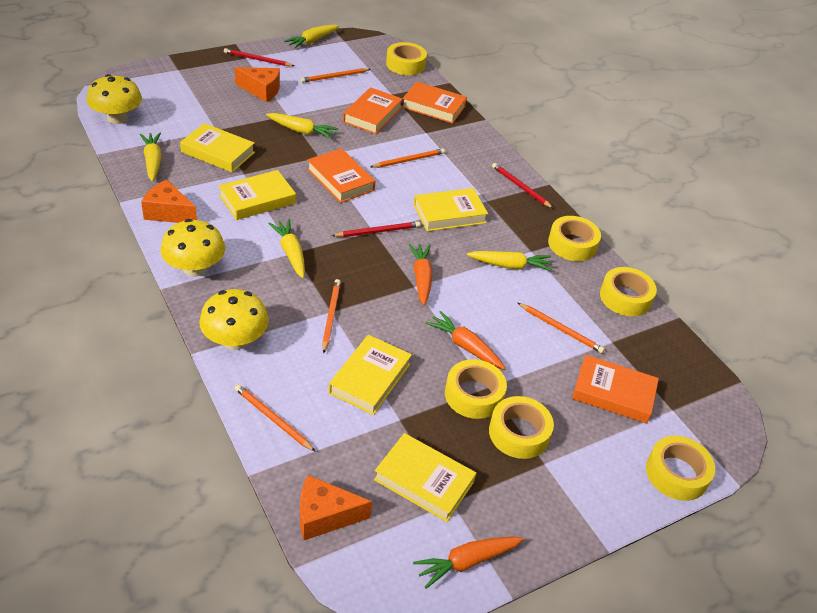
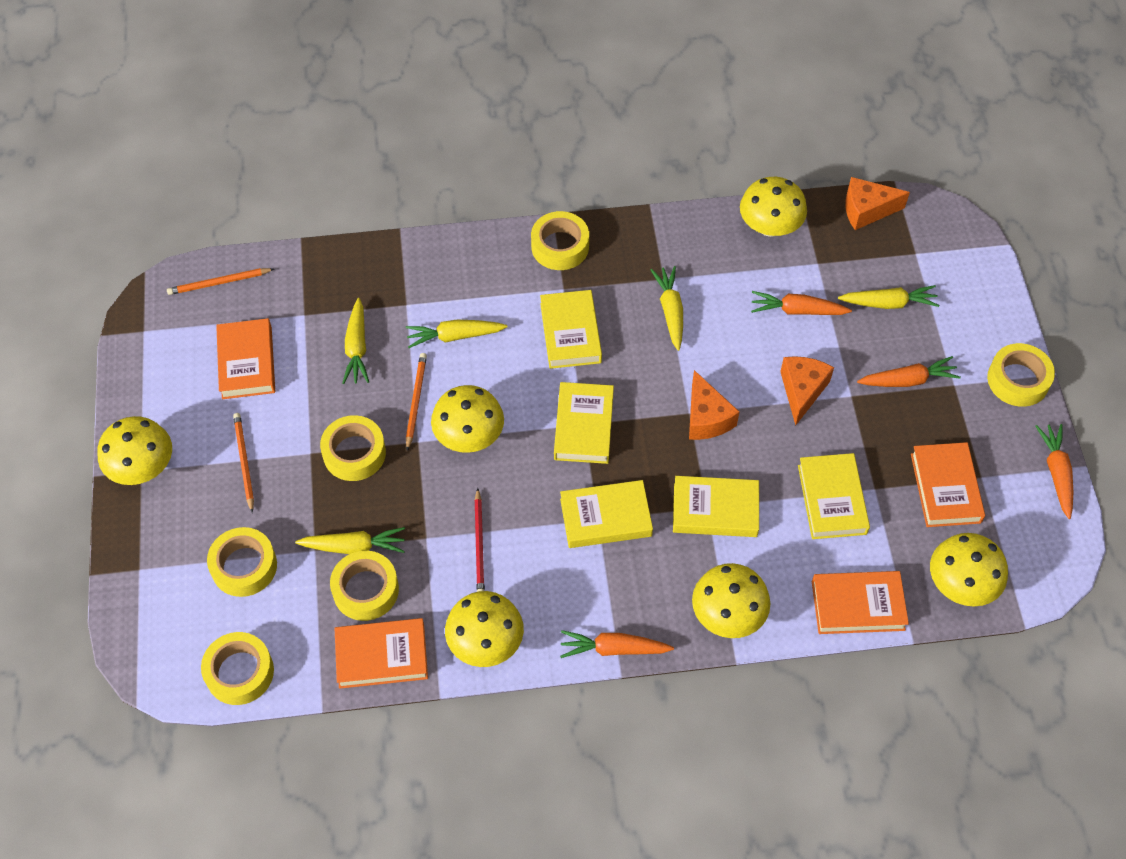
orange carrot: 3 -> 4
orange pencil: 5 -> 3
red pencil: 3 -> 1
yellow mushroom: 3 -> 6

